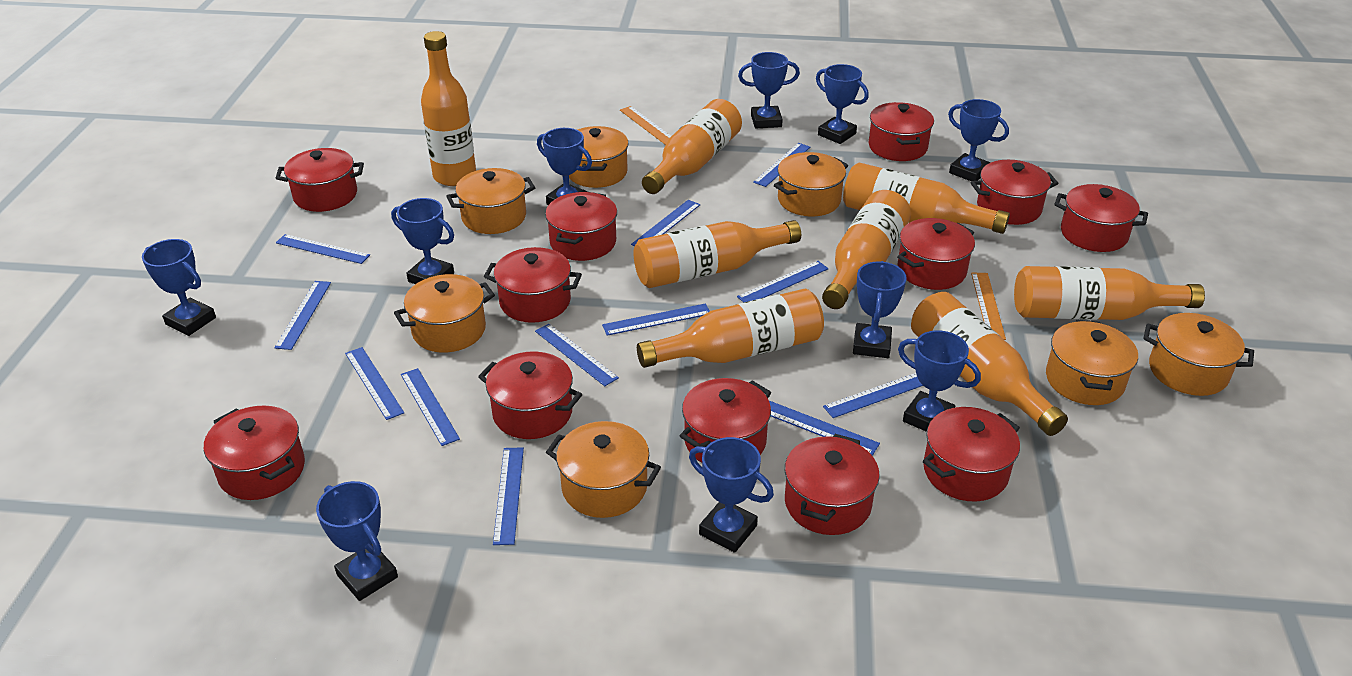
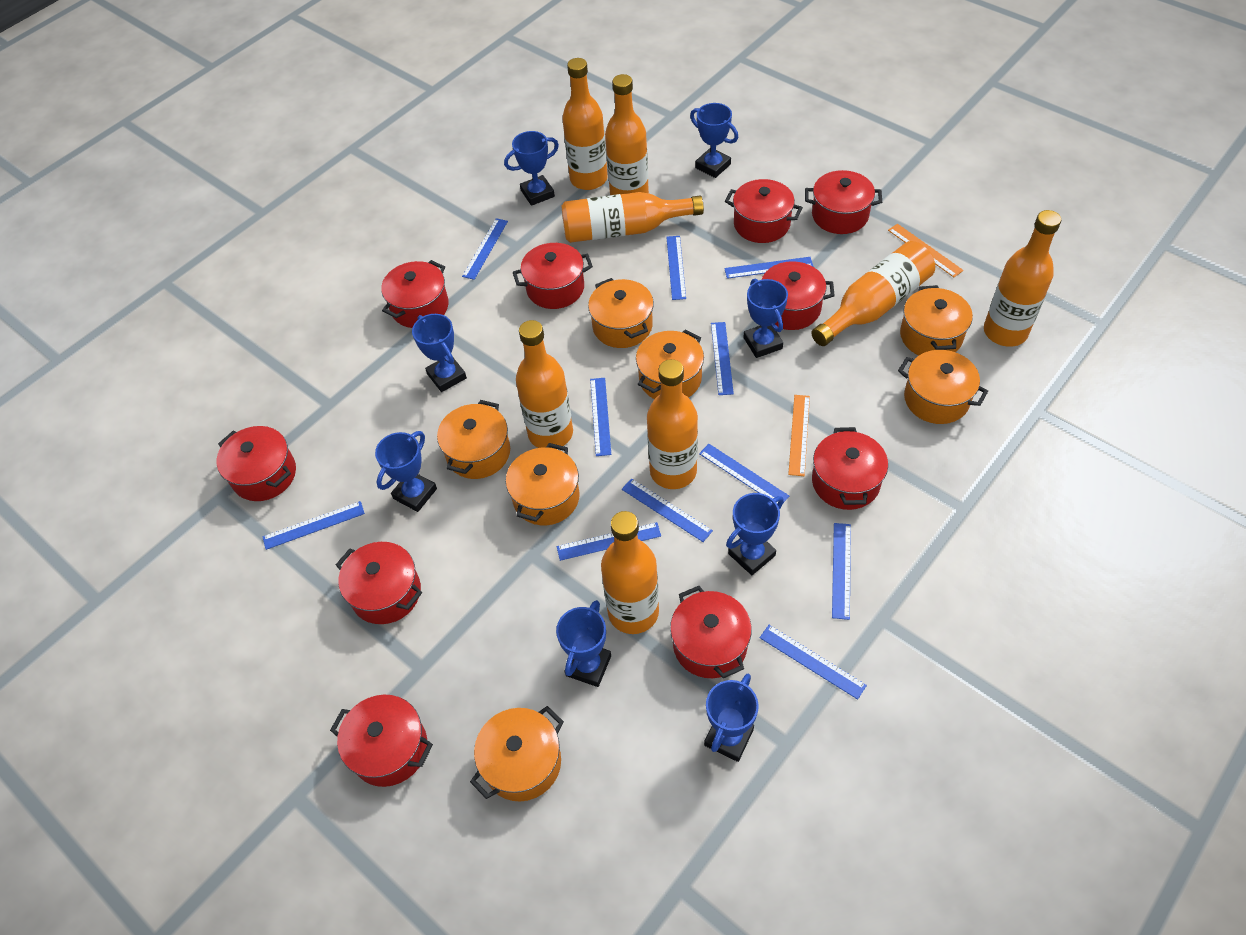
blue ruler: 12 -> 11
blue trophy: 10 -> 8
red pot: 12 -> 10

